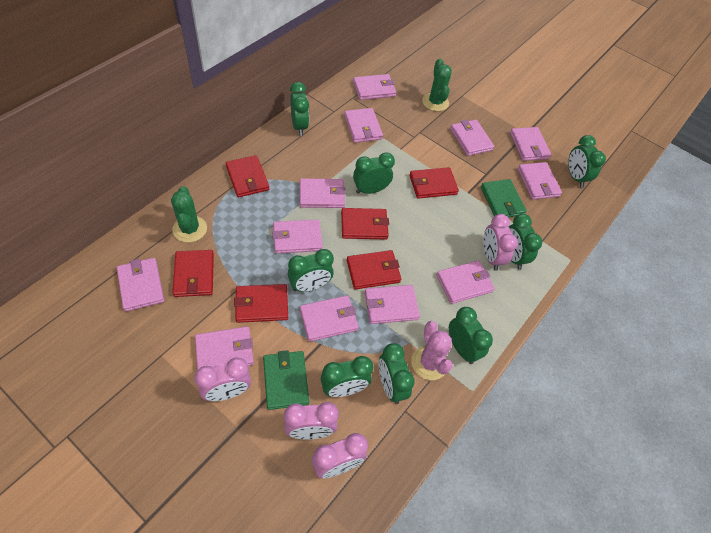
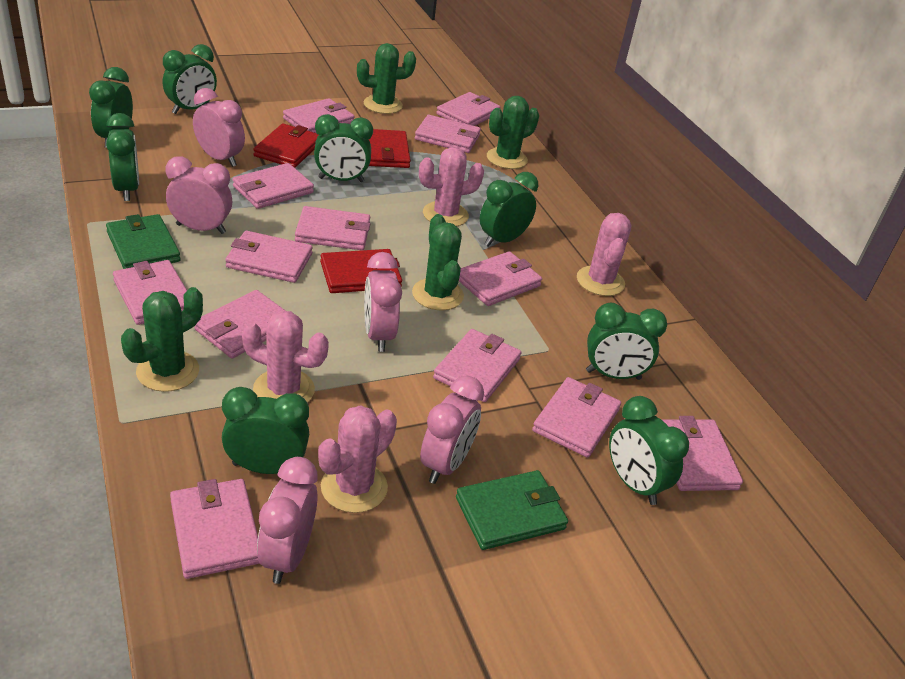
green cactus: 2 -> 4
pink cactus: 1 -> 4
pink clock: 4 -> 5
pink wallet: 12 -> 13
red wallet: 6 -> 3

